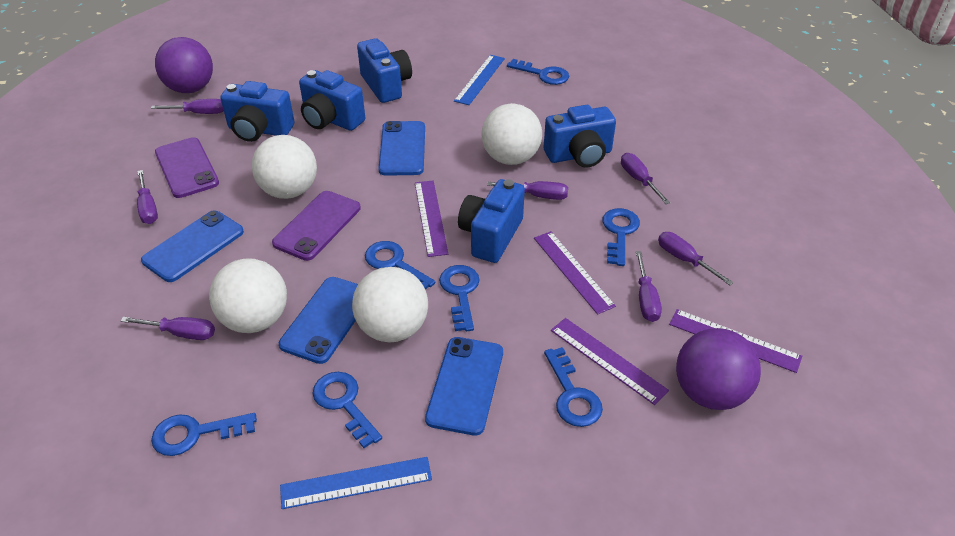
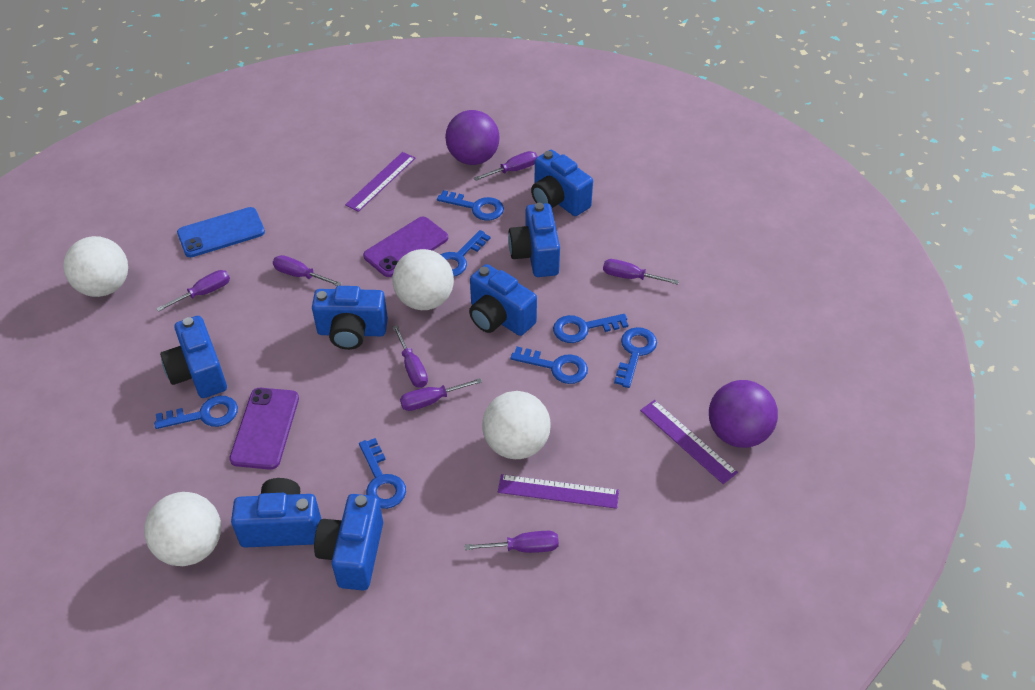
blue camera: 5 -> 7
blue phone: 4 -> 1
blue ruler: 2 -> 0
purple ruler: 4 -> 3

